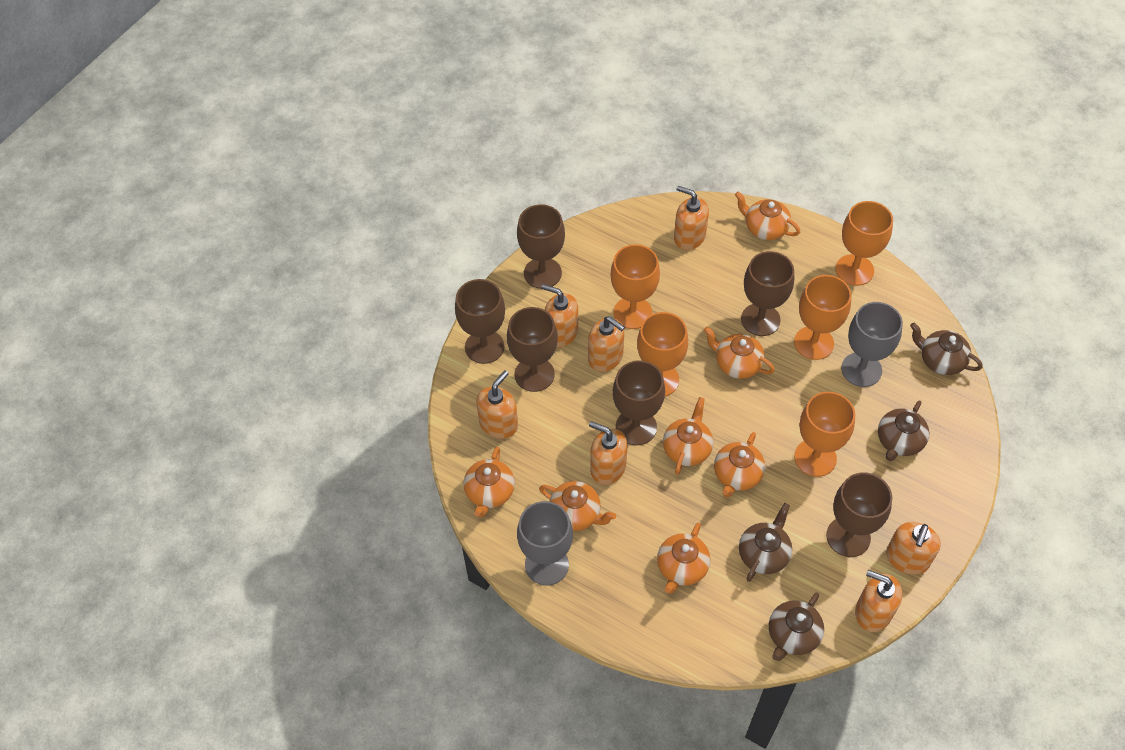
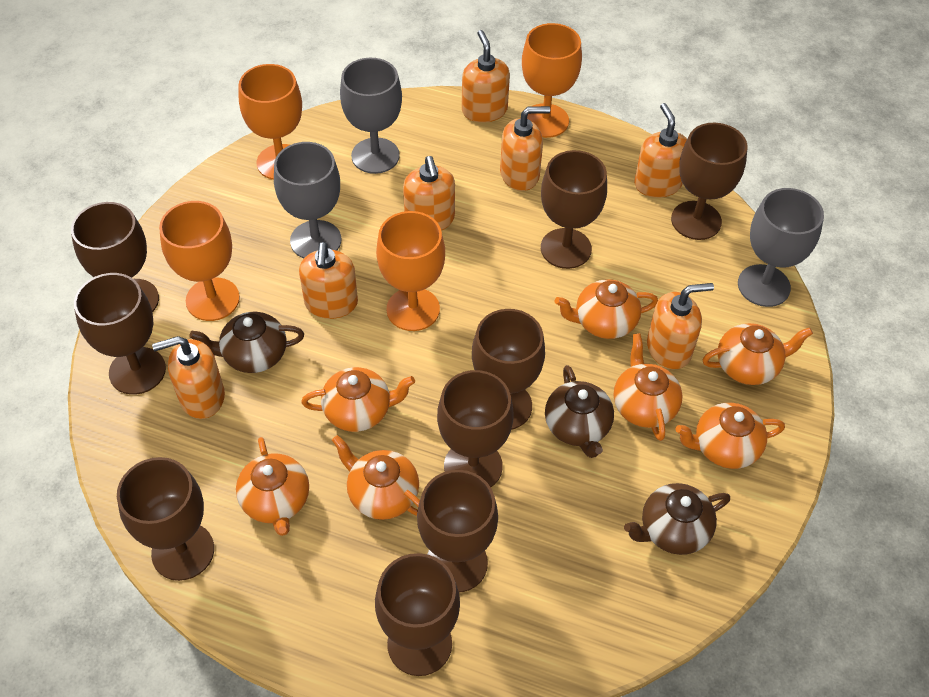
brown goblet: 6 -> 9
brown teapot: 4 -> 3
grey goblet: 2 -> 3
orange goblet: 5 -> 4

